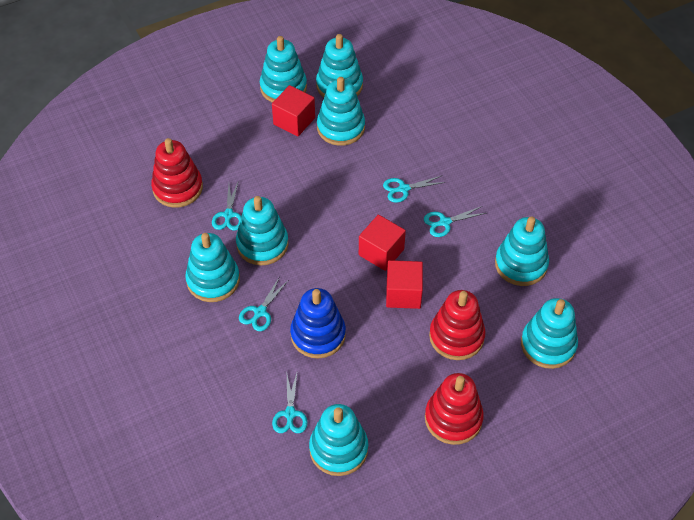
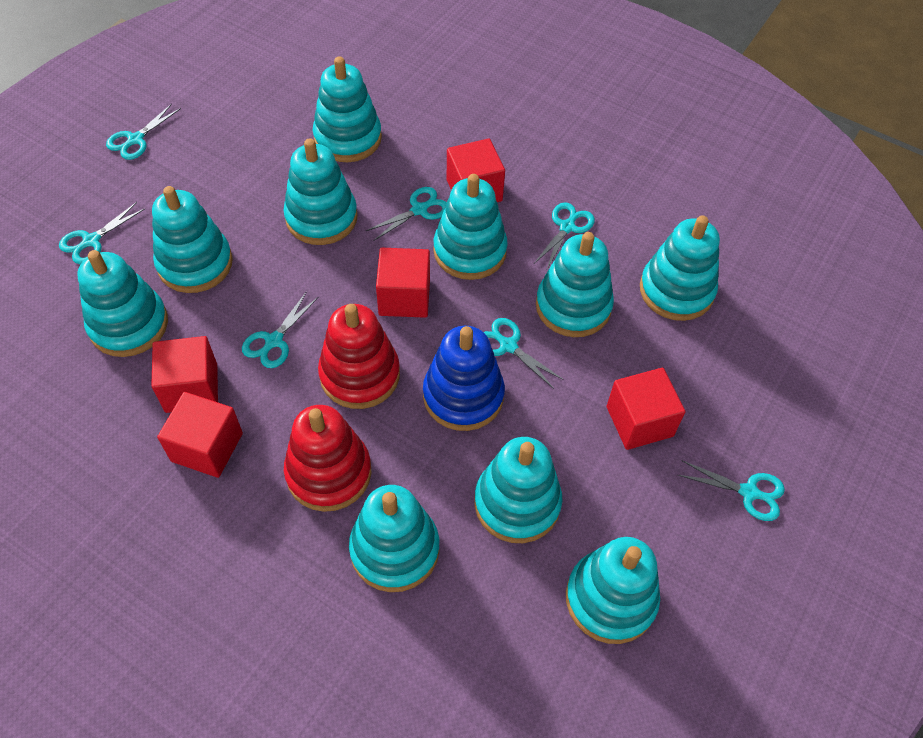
red cube: 3 -> 5
red stacking toy: 3 -> 2
turquoise scissors: 5 -> 7
turquoise stacking toy: 8 -> 10

